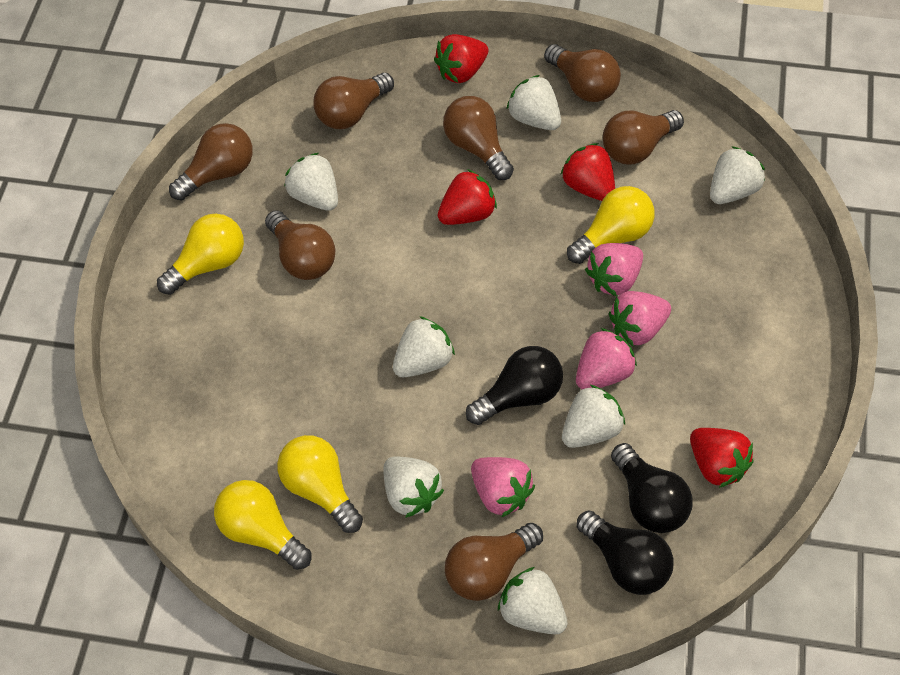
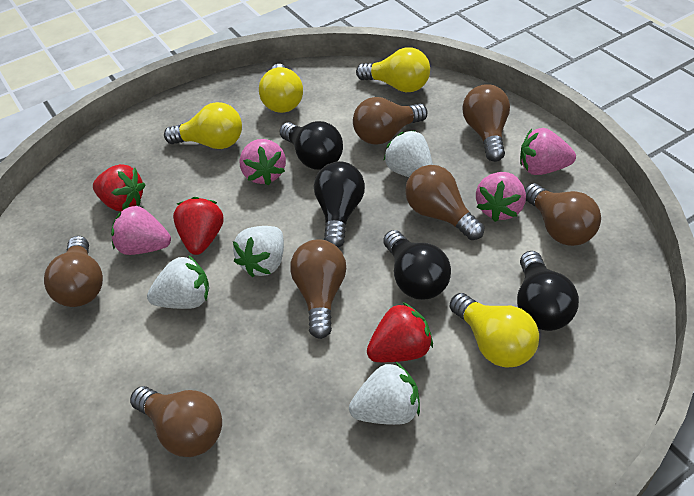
black light bulb: 3 -> 4
red strawberry: 4 -> 3
white strawberry: 7 -> 4

